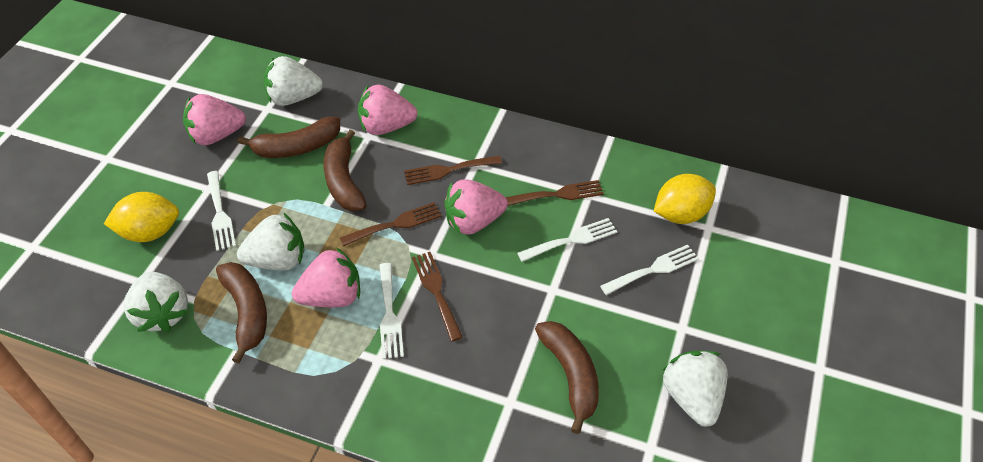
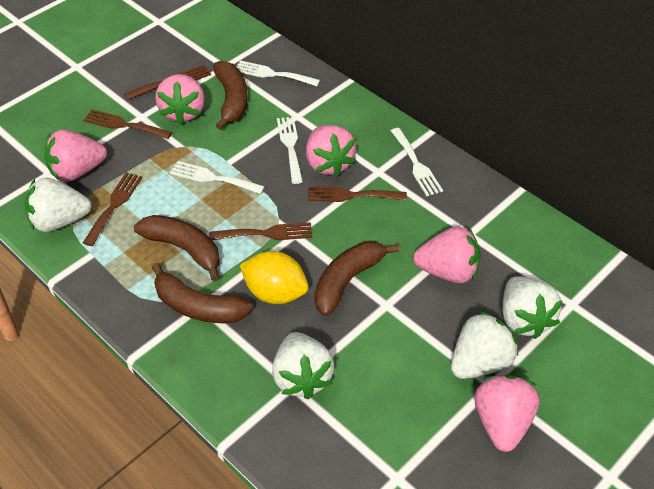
brown fork: 4 -> 5
pink strawberry: 4 -> 5
yellow lemon: 2 -> 1

